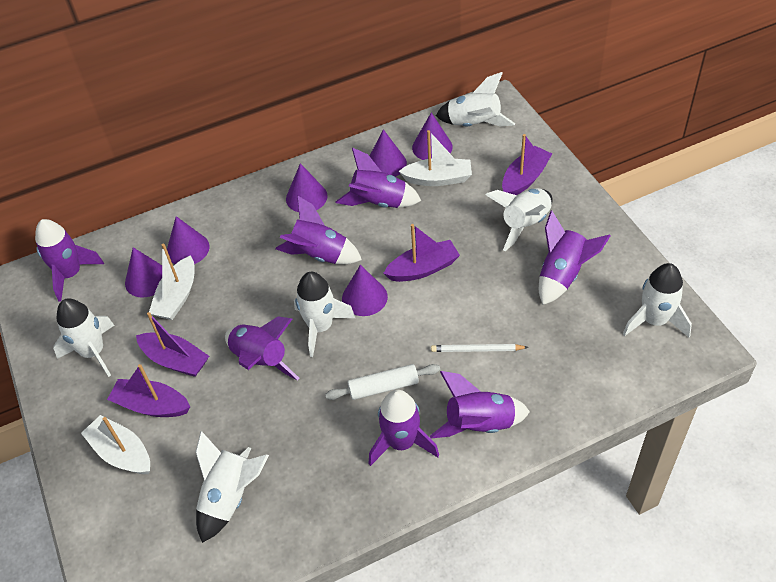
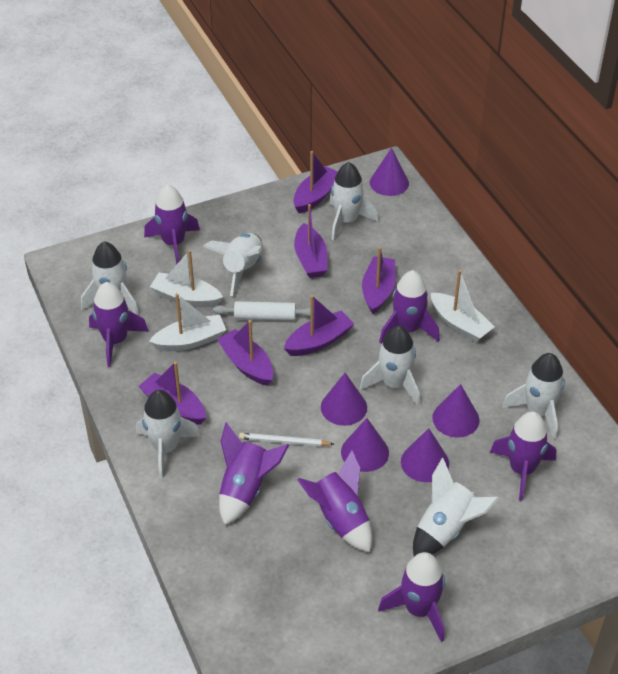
purple boat: 4 -> 6
purple cone: 6 -> 5
white rocket: 6 -> 7

